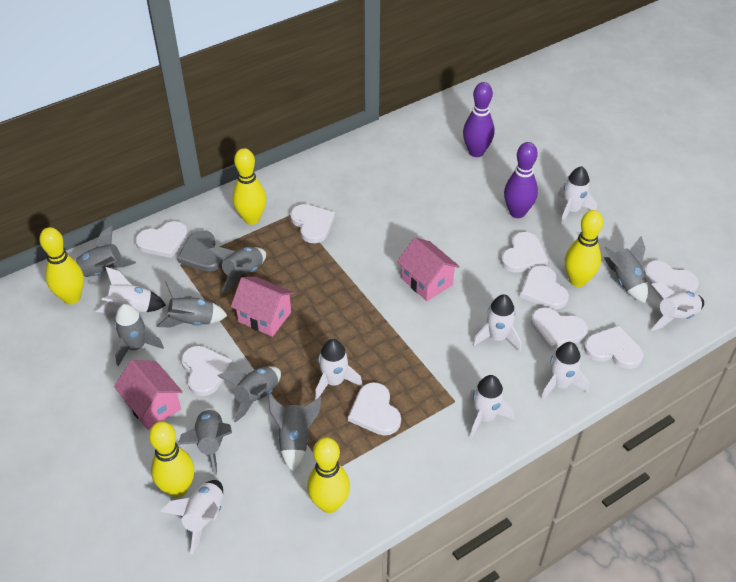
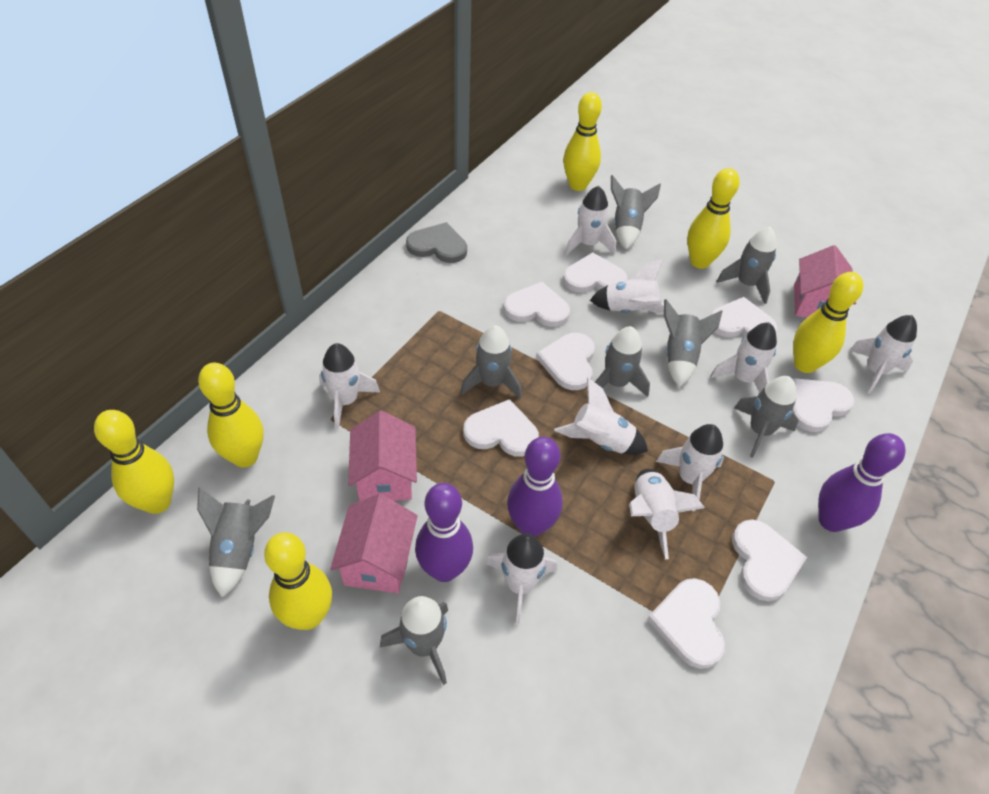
purple bowling pin: 2 -> 3
white heart: 9 -> 8
white rocket: 8 -> 9
yellow bowling pin: 5 -> 6

